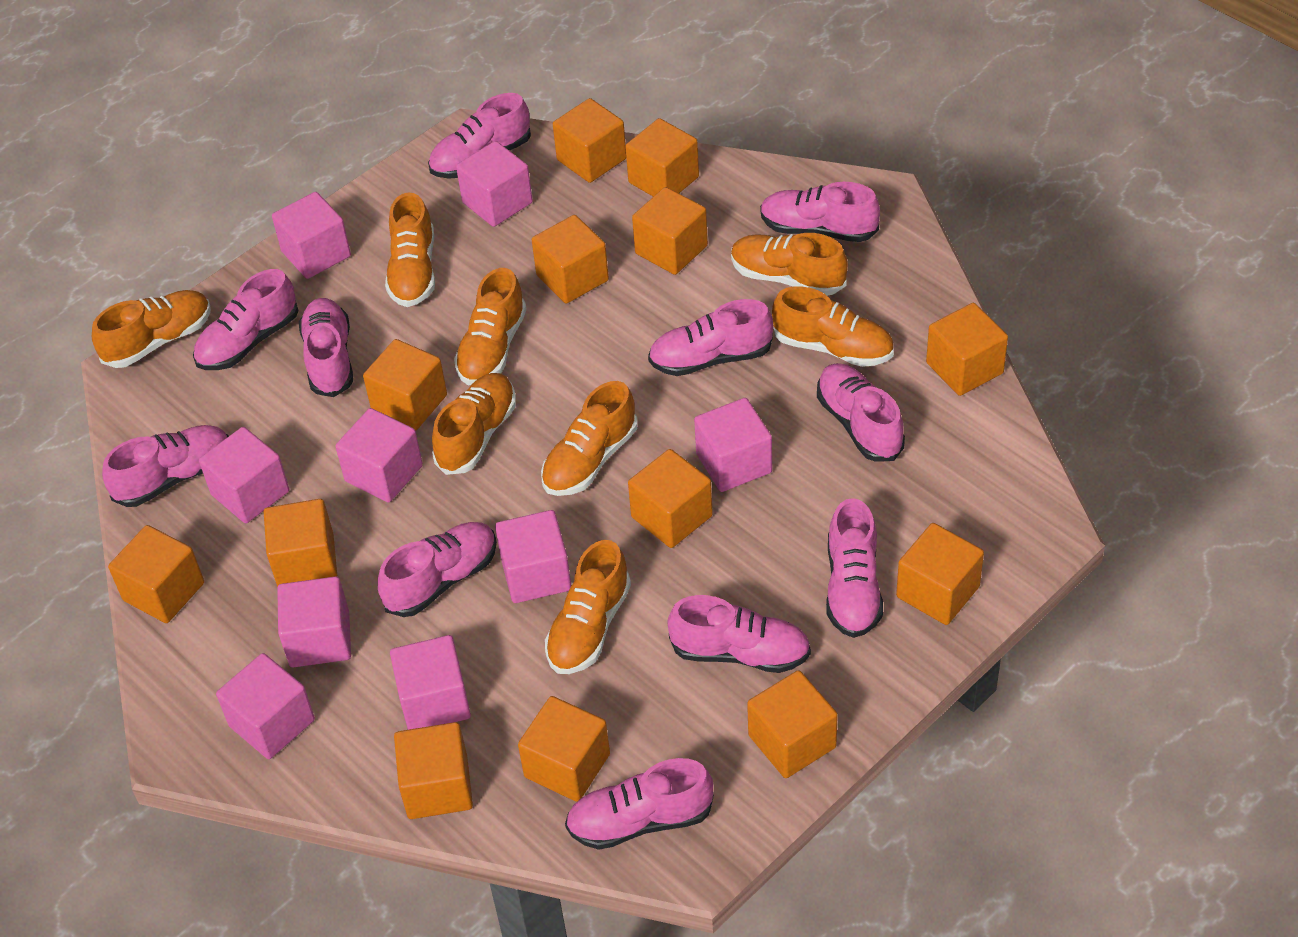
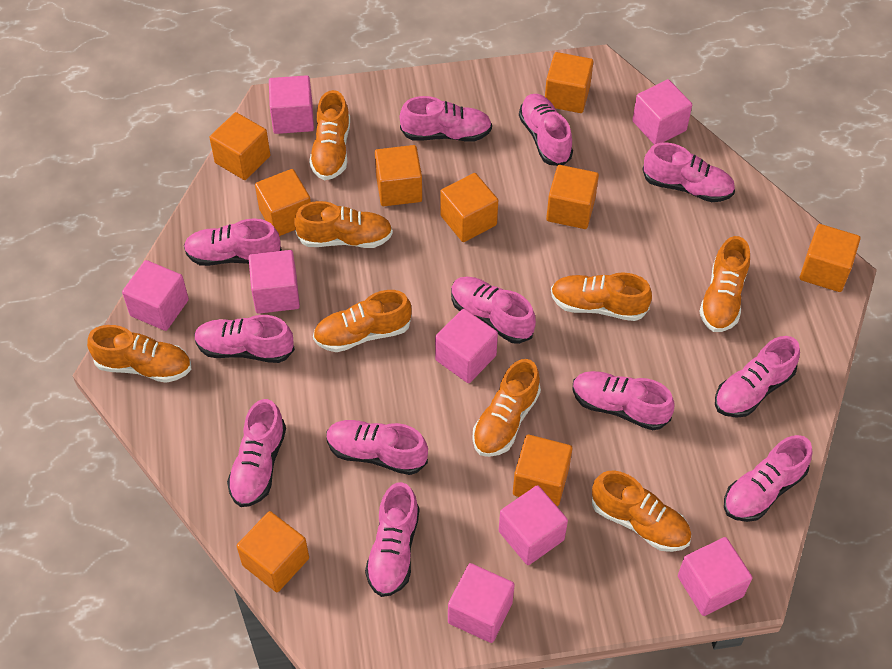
orange cube: 13 -> 9
pink cube: 9 -> 8
pink shoe: 11 -> 12

